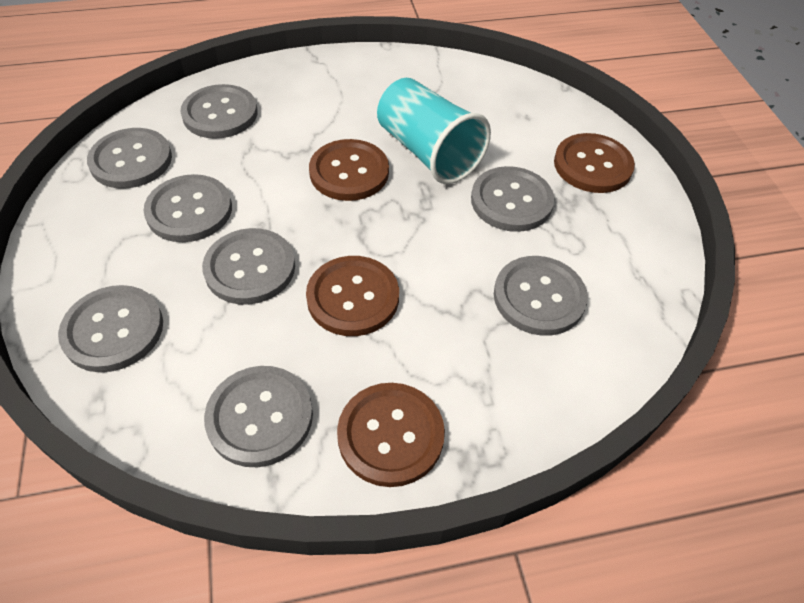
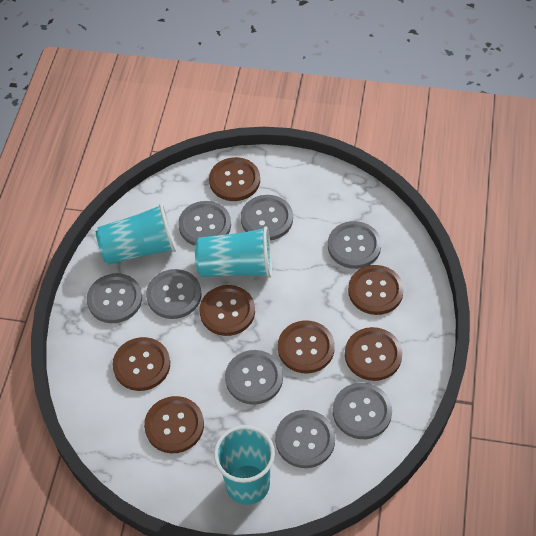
brown button: 4 -> 7
turquoise cup: 1 -> 3

